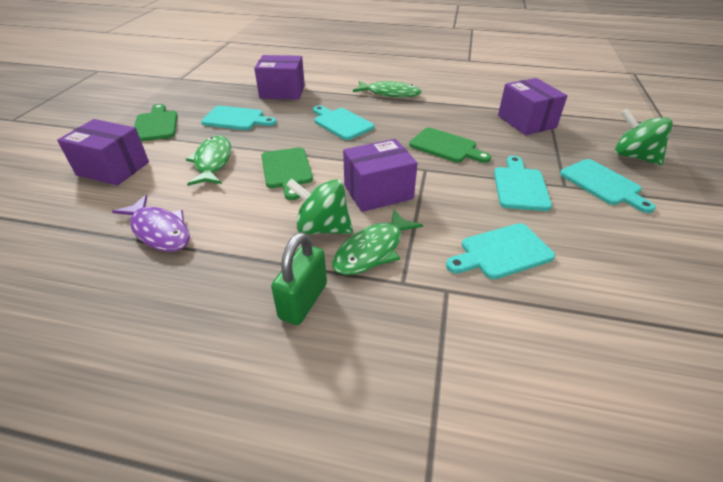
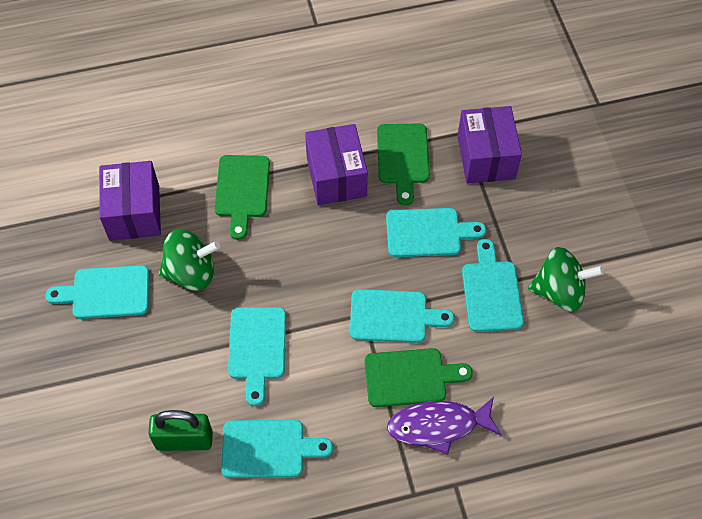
green fish: 3 -> 0
purple box: 4 -> 3
turquoise cutting board: 5 -> 6

